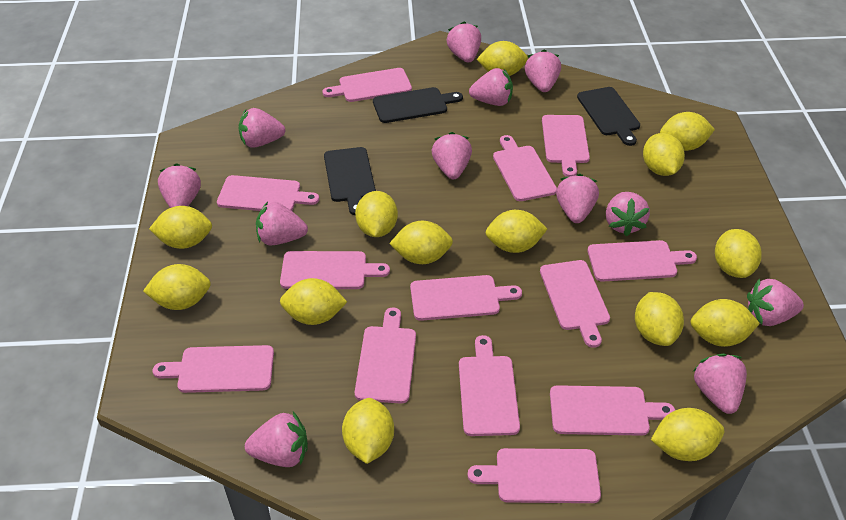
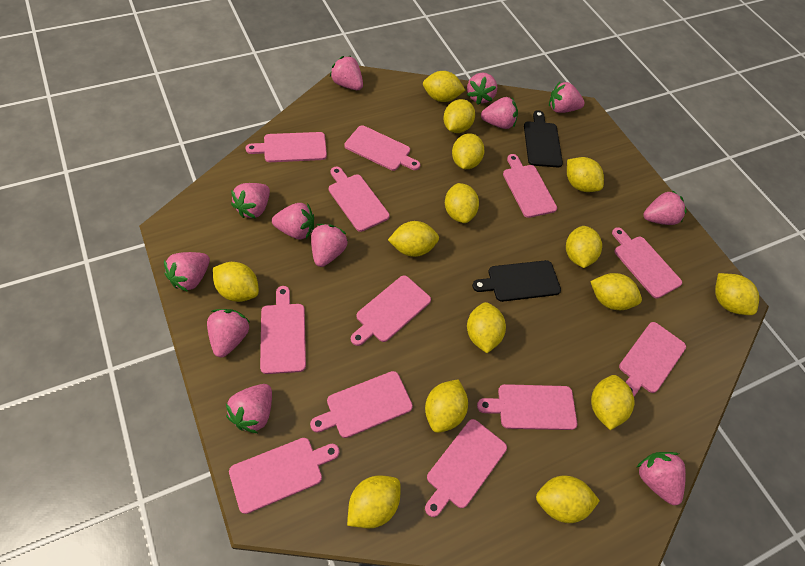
black cutting board: 3 -> 2
pink cutting board: 13 -> 12
yellow lemon: 14 -> 15

